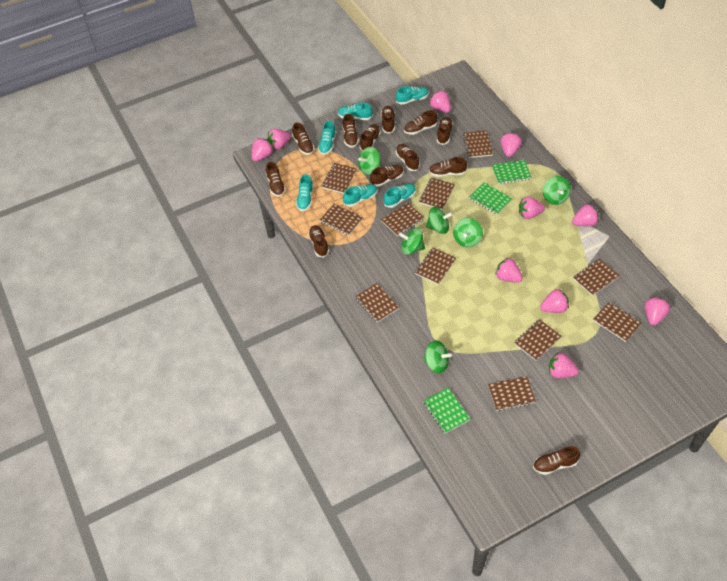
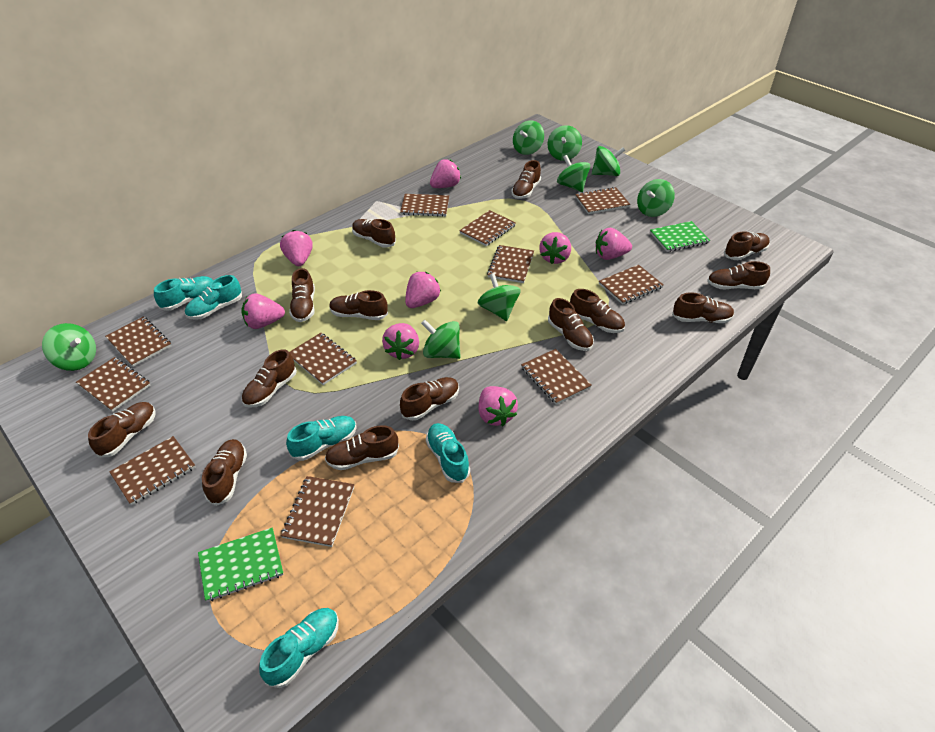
brown shoe: 12 -> 14
green notebook: 3 -> 2
green spinning top: 6 -> 8
pink strawberry: 10 -> 8
turquoise shoe: 6 -> 5

